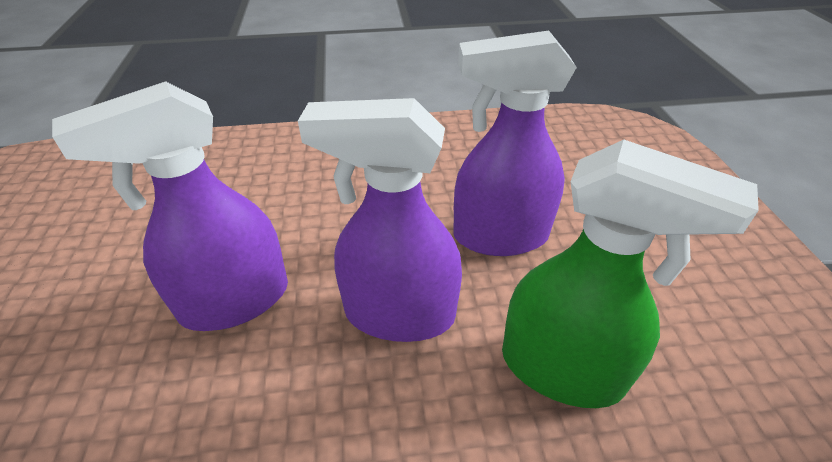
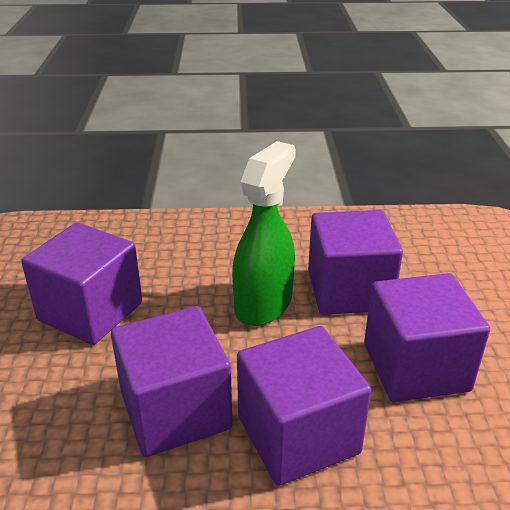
purple cube: 0 -> 5
purple spray bottle: 3 -> 0

